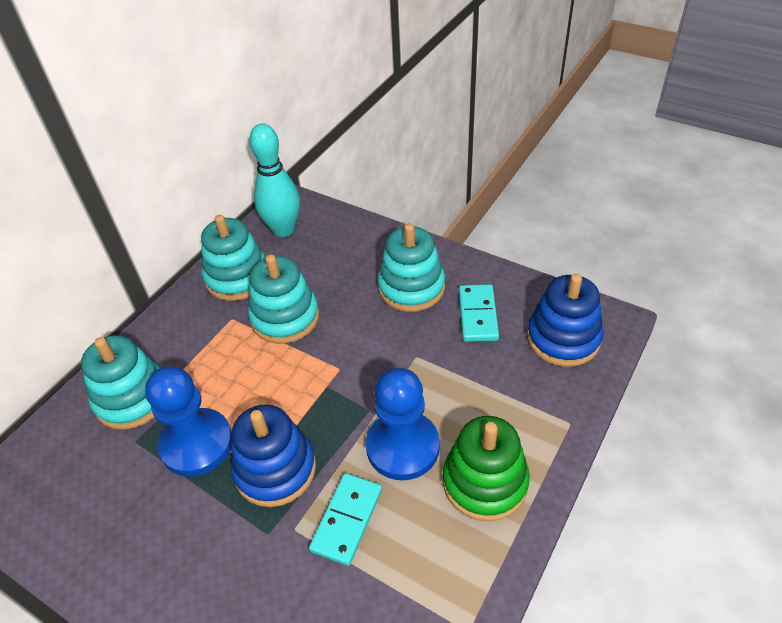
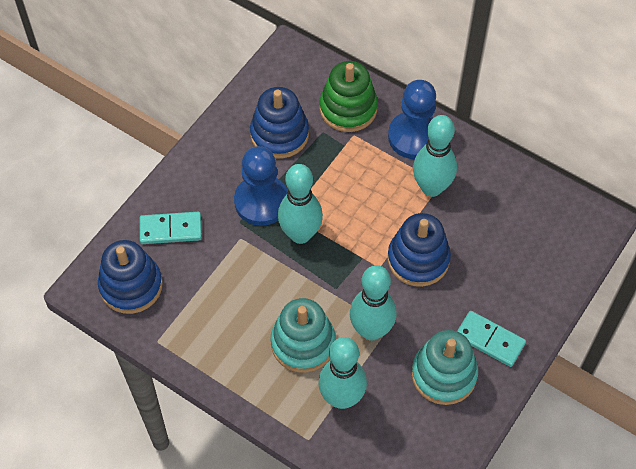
blue stacking toy: 2 -> 3
turquoise bowling pin: 1 -> 4
turquoise stacking toy: 4 -> 2

